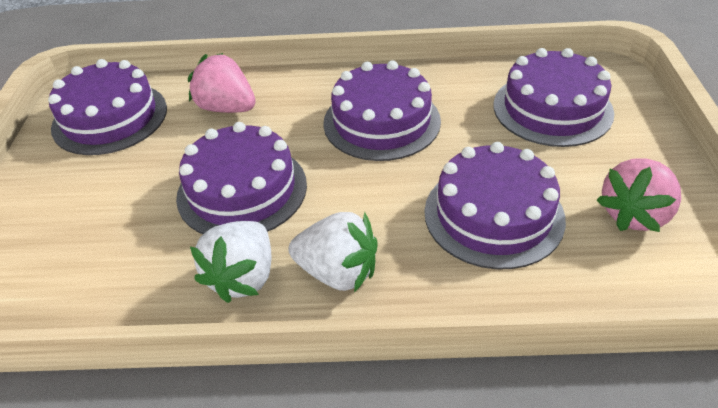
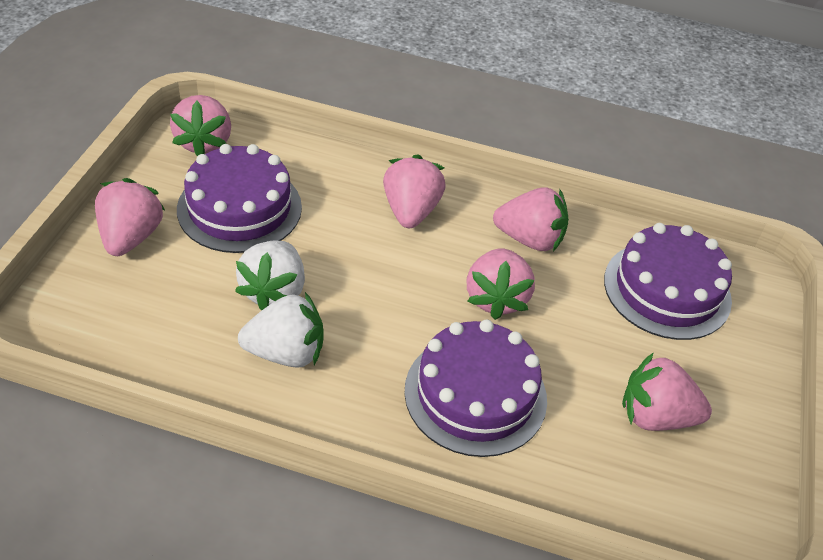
pink strawberry: 2 -> 6
purple cake: 5 -> 3

